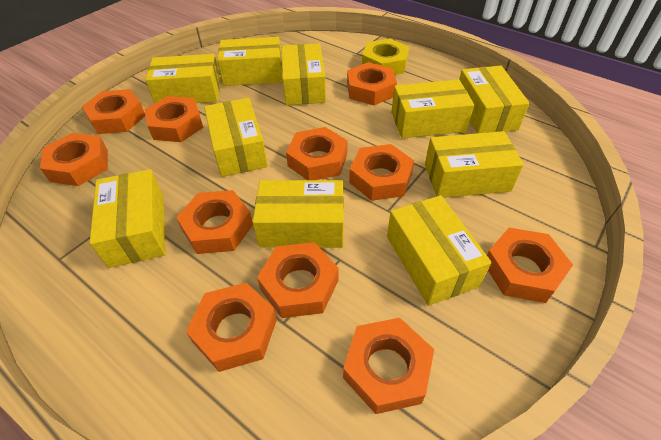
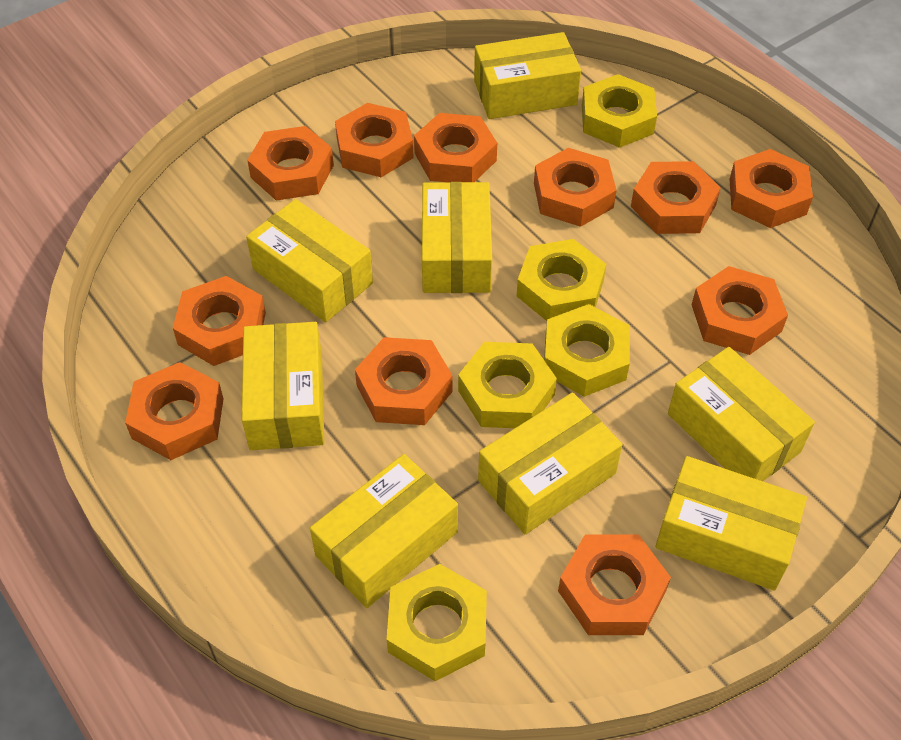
yellow box: 10 -> 8
yellow nut: 1 -> 5

